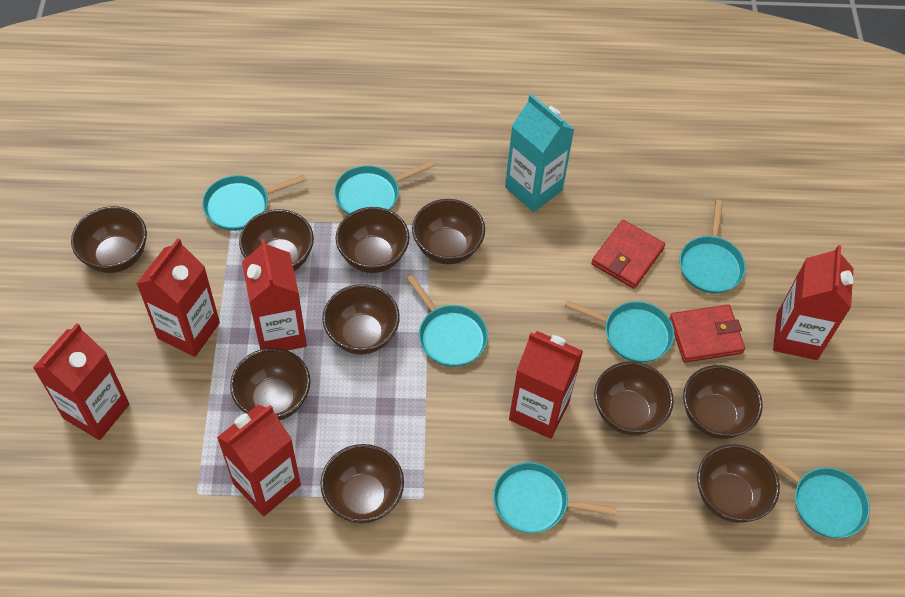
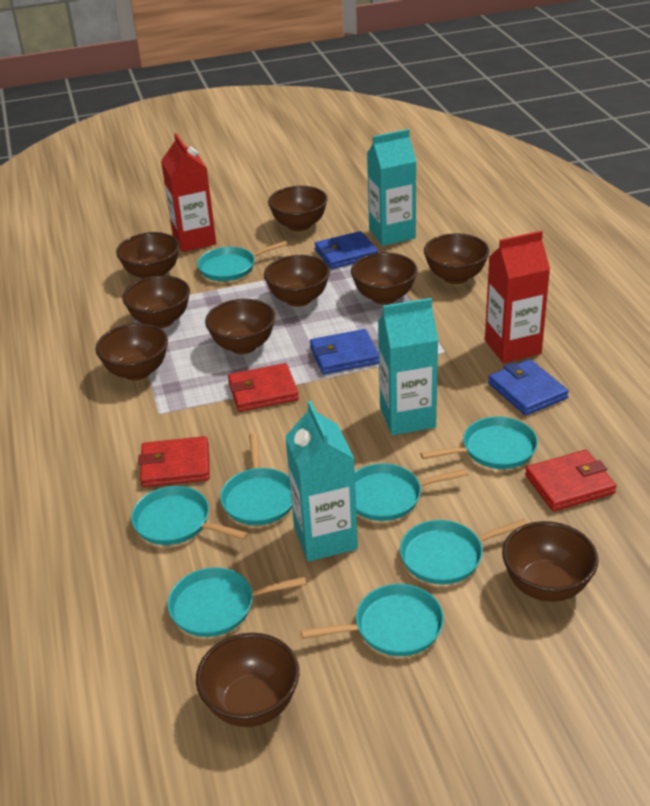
blue wallet: 0 -> 3
red carton: 6 -> 2
red wallet: 2 -> 3
turquoise carton: 1 -> 3
turquoise pan: 7 -> 8

